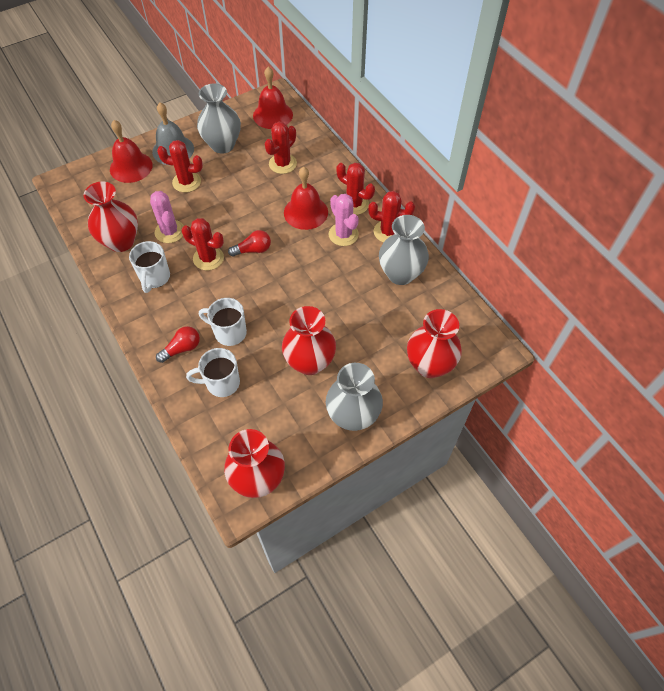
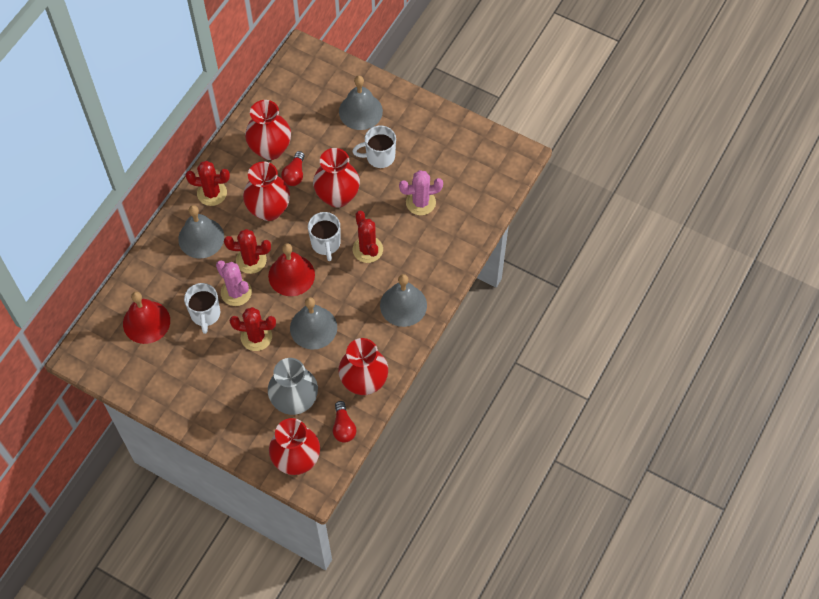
grey bell: 1 -> 4
grey vase: 3 -> 1
red bell: 3 -> 2
red cactus: 5 -> 4
red vase: 4 -> 5

